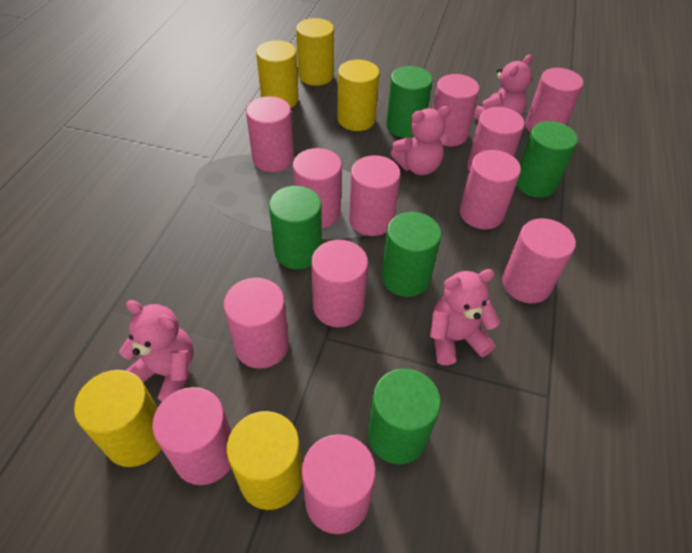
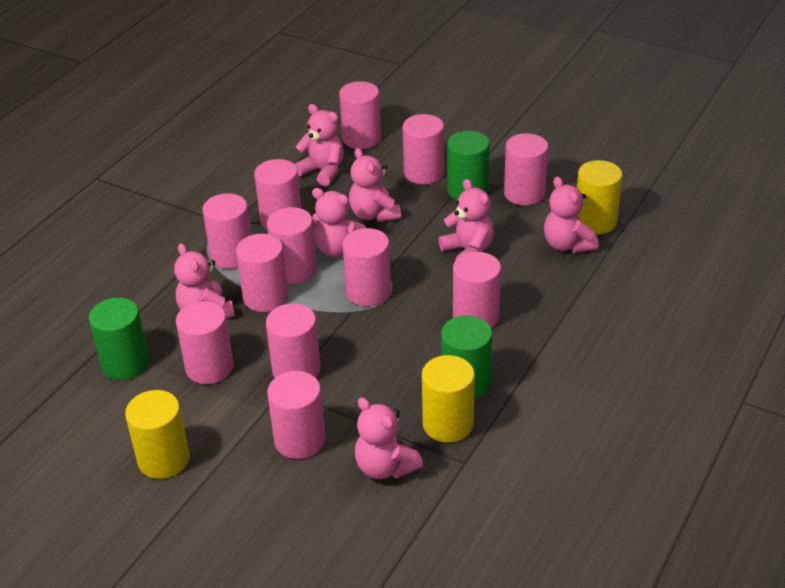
green cylinder: 5 -> 3
pink teddy bear: 4 -> 7
yellow cylinder: 5 -> 3

